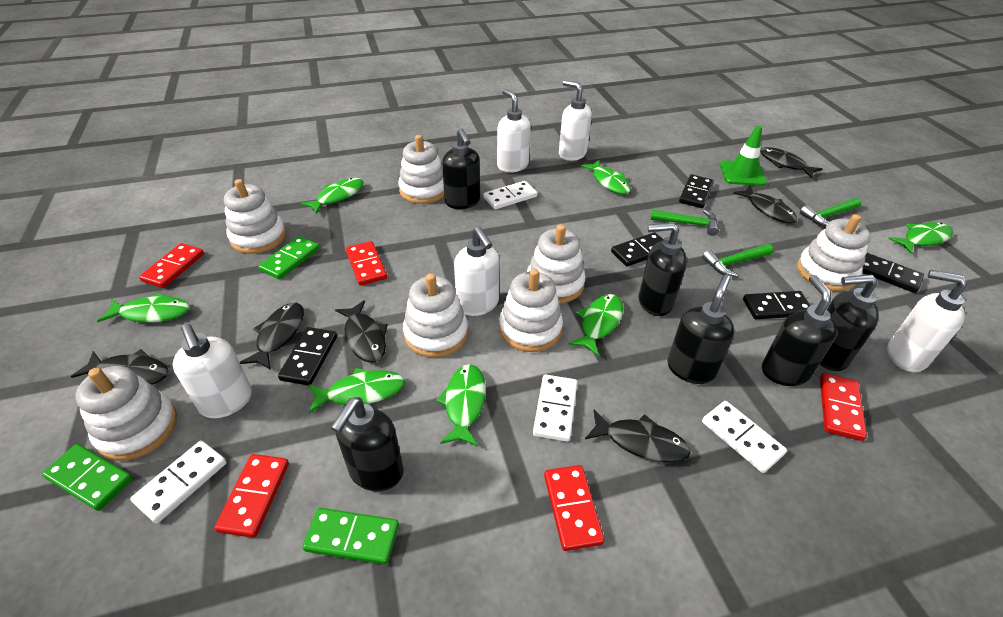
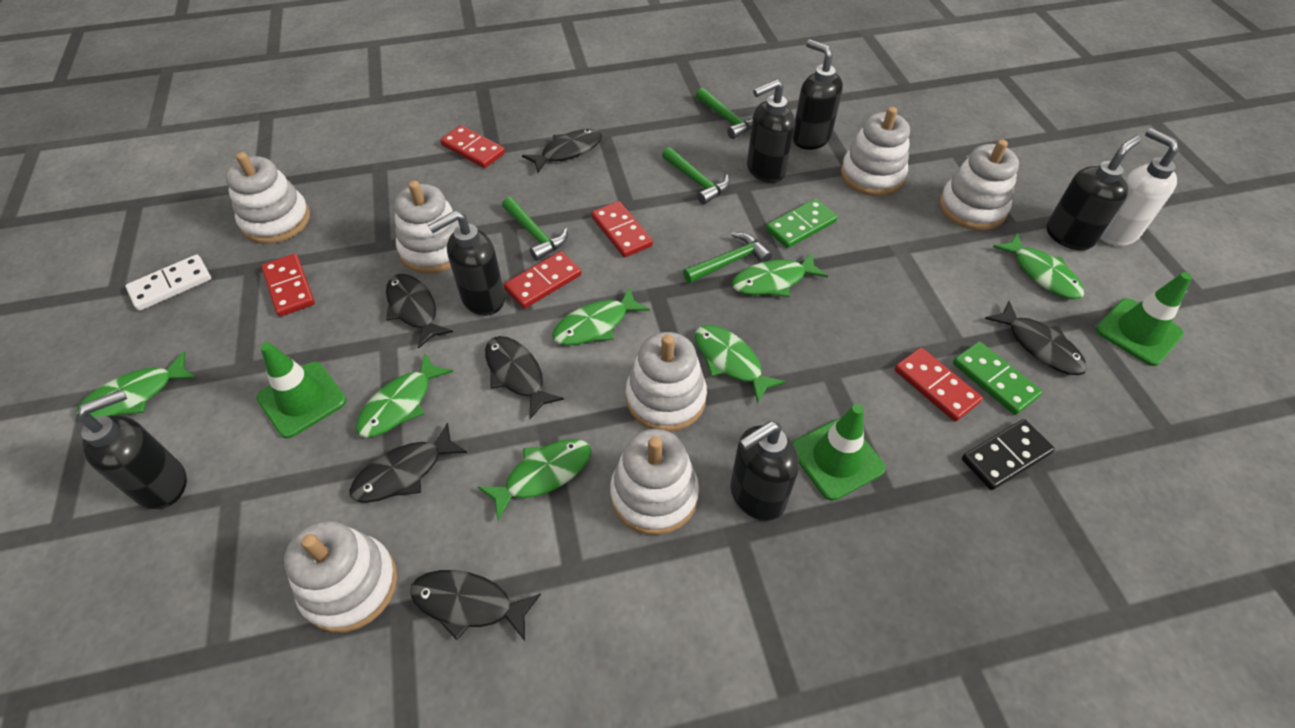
black domino: 5 -> 1
green domino: 3 -> 2
green hammer: 3 -> 4
green traffic cone: 1 -> 3
white domino: 4 -> 1
white soap dispenser: 5 -> 1

